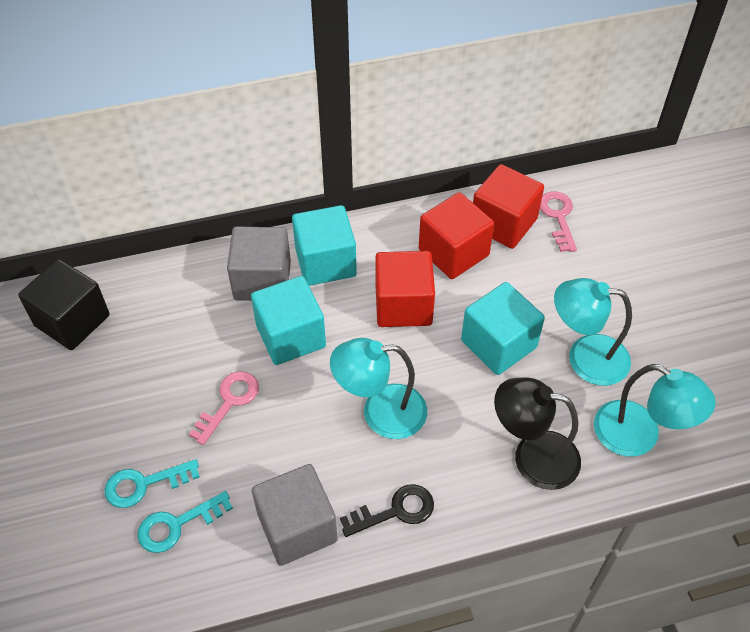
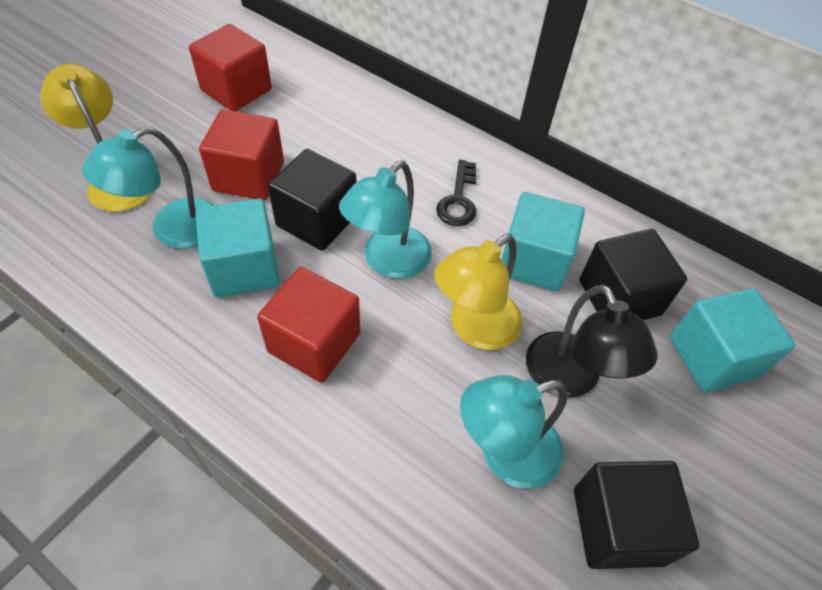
black cube: 1 -> 3
grey cube: 2 -> 0
pink key: 2 -> 0
turquoise key: 2 -> 0
yellow lamp: 0 -> 2

